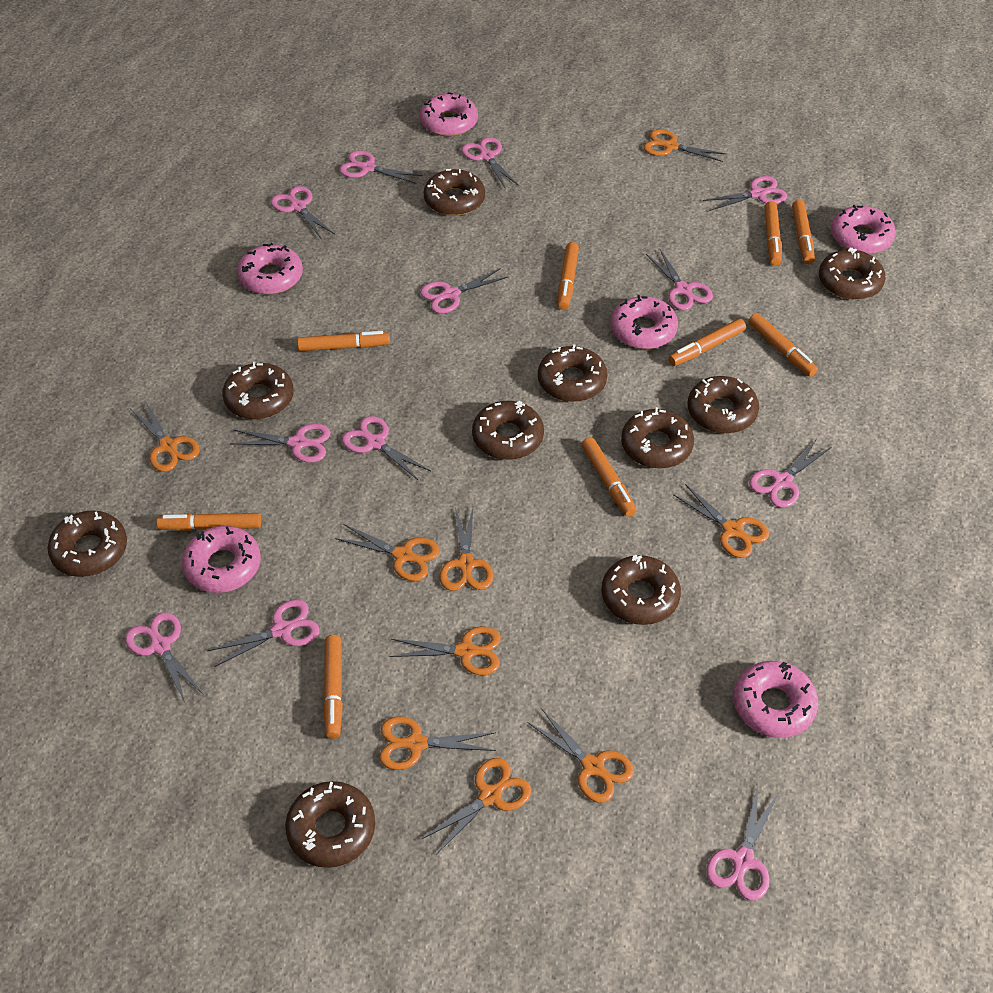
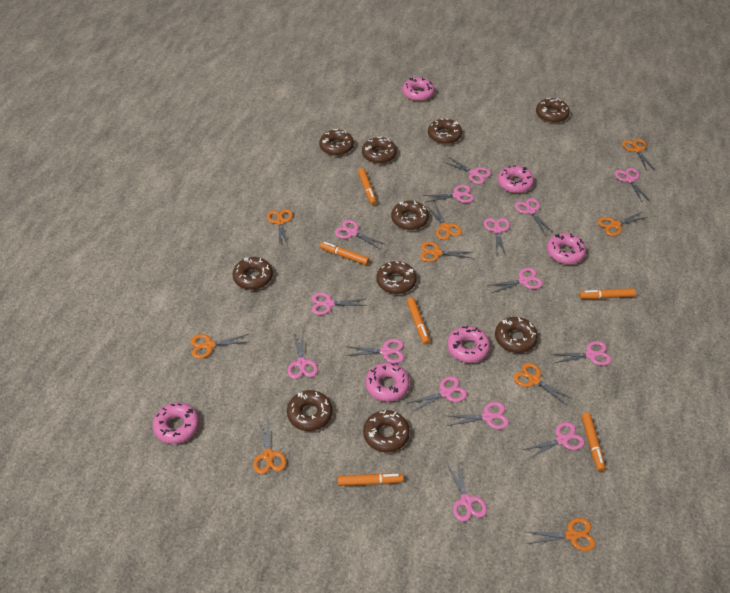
orange marker: 9 -> 6
pink scissors: 12 -> 15

